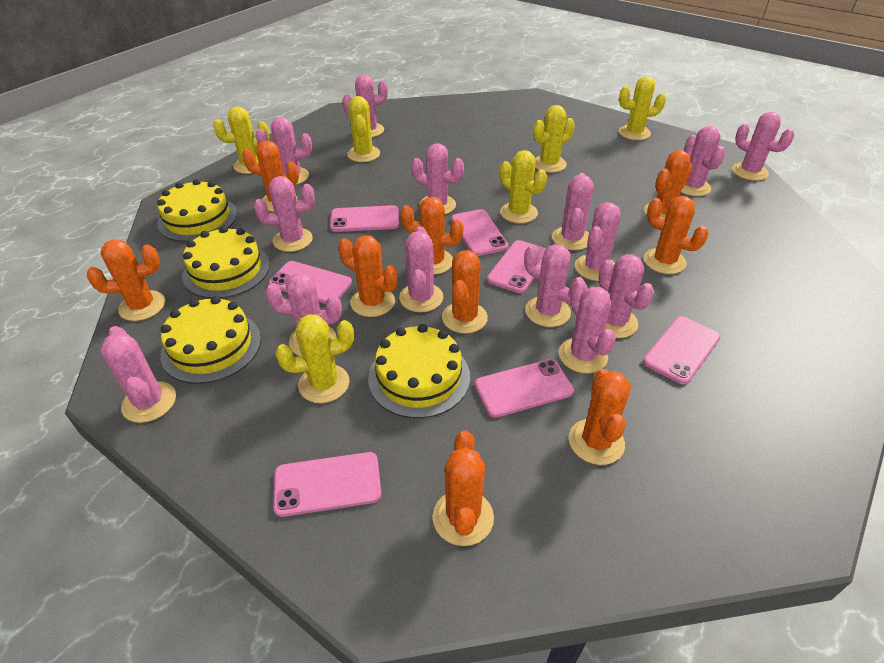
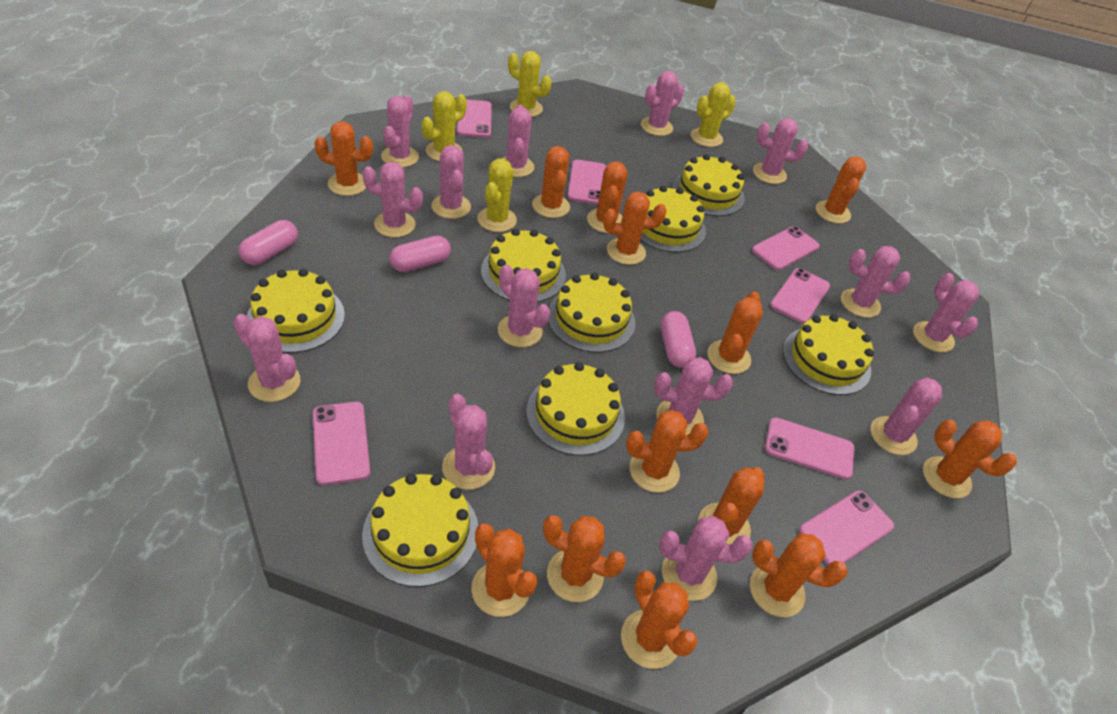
orange cactus: 9 -> 13
pink capsule: 0 -> 3
yellow cactus: 6 -> 4
yellow cake: 4 -> 8

